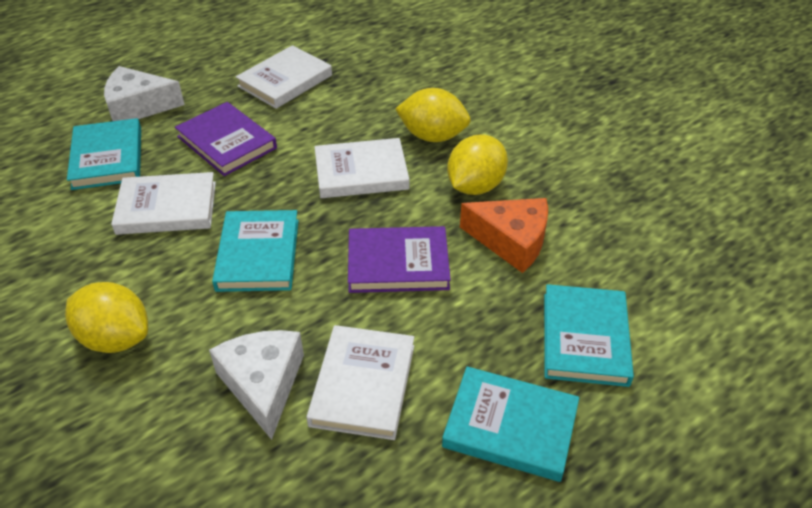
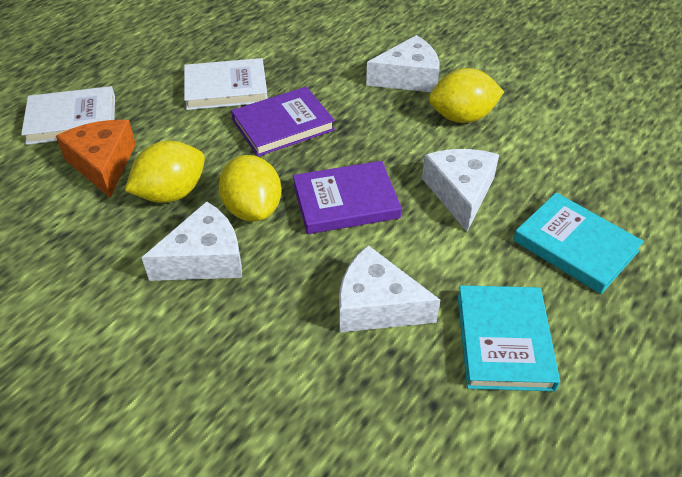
turquoise book: 4 -> 2
white book: 4 -> 2
white cheese: 2 -> 4

